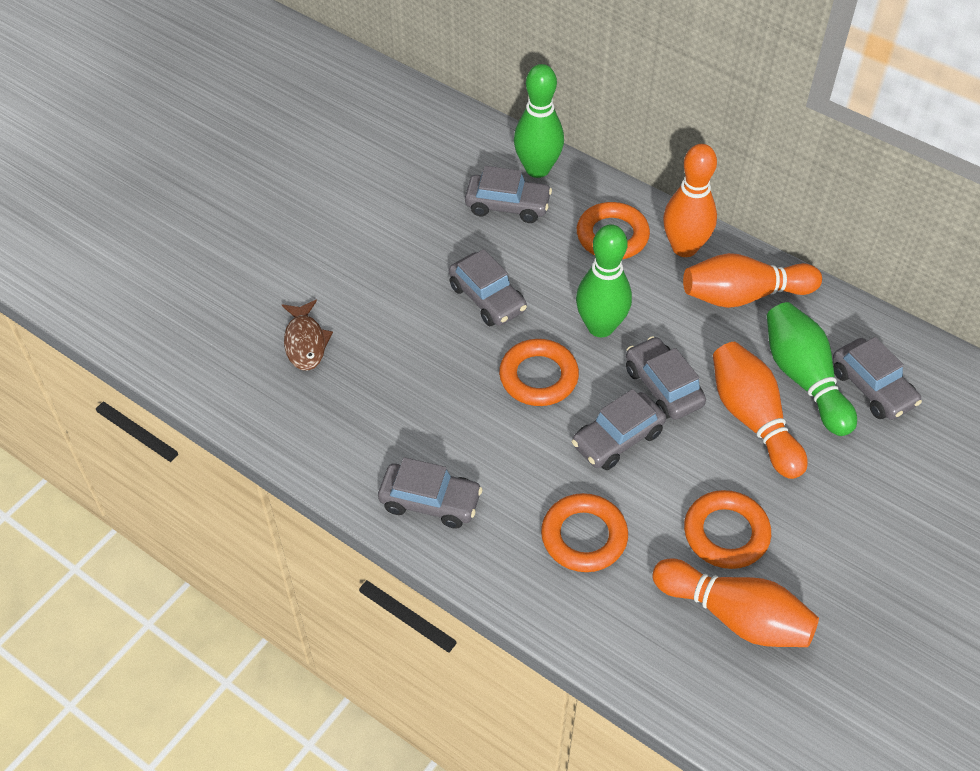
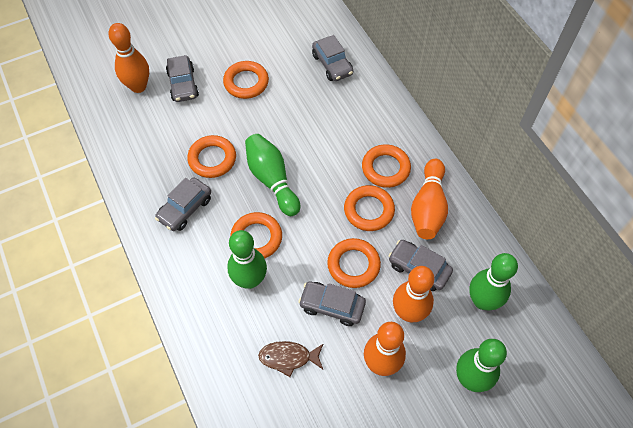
green bowling pin: 3 -> 4
grey car: 6 -> 5
orange ring: 4 -> 6

